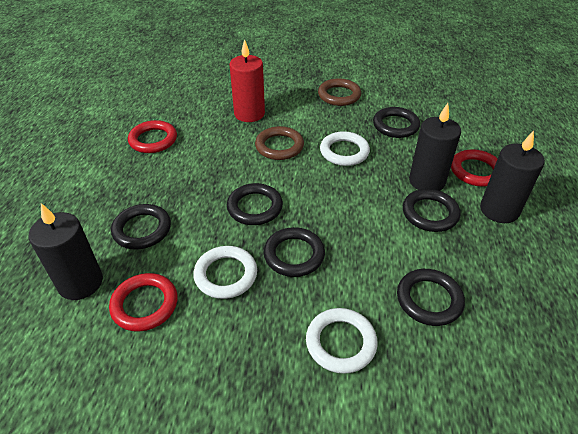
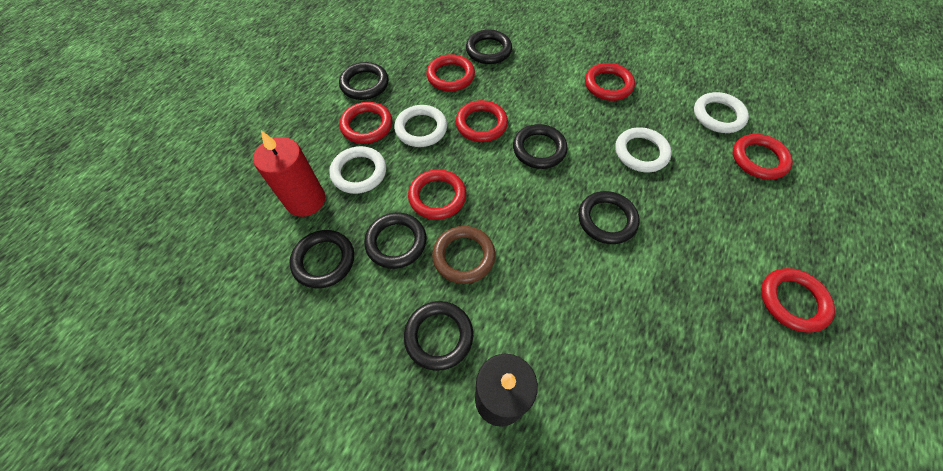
black candle: 3 -> 1
black ring: 6 -> 7
brown ring: 2 -> 1
red ring: 3 -> 7
white ring: 3 -> 4

